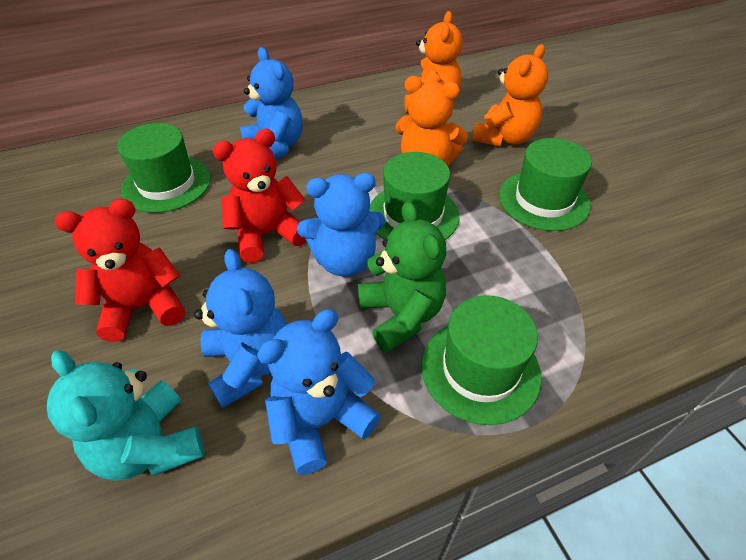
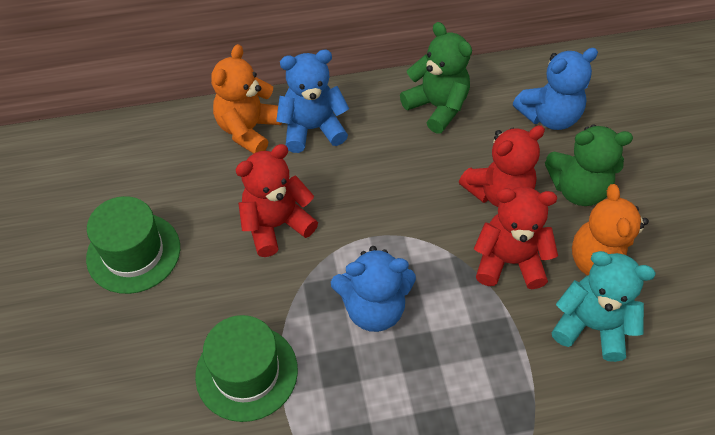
blue teddy bear: 4 -> 3
green hat: 4 -> 2
green teddy bear: 1 -> 2
orange teddy bear: 3 -> 2
red teddy bear: 2 -> 3

